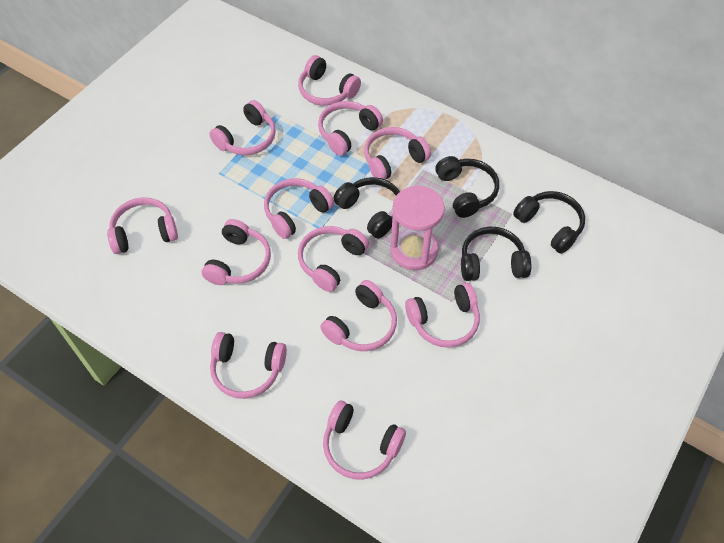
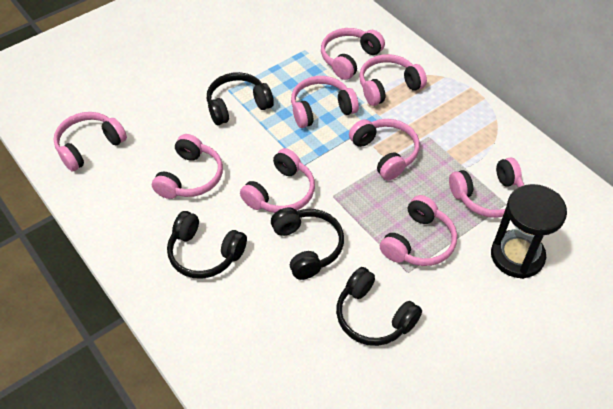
black hourglass: 0 -> 1
pink headphones: 12 -> 9
pink hourglass: 1 -> 0

